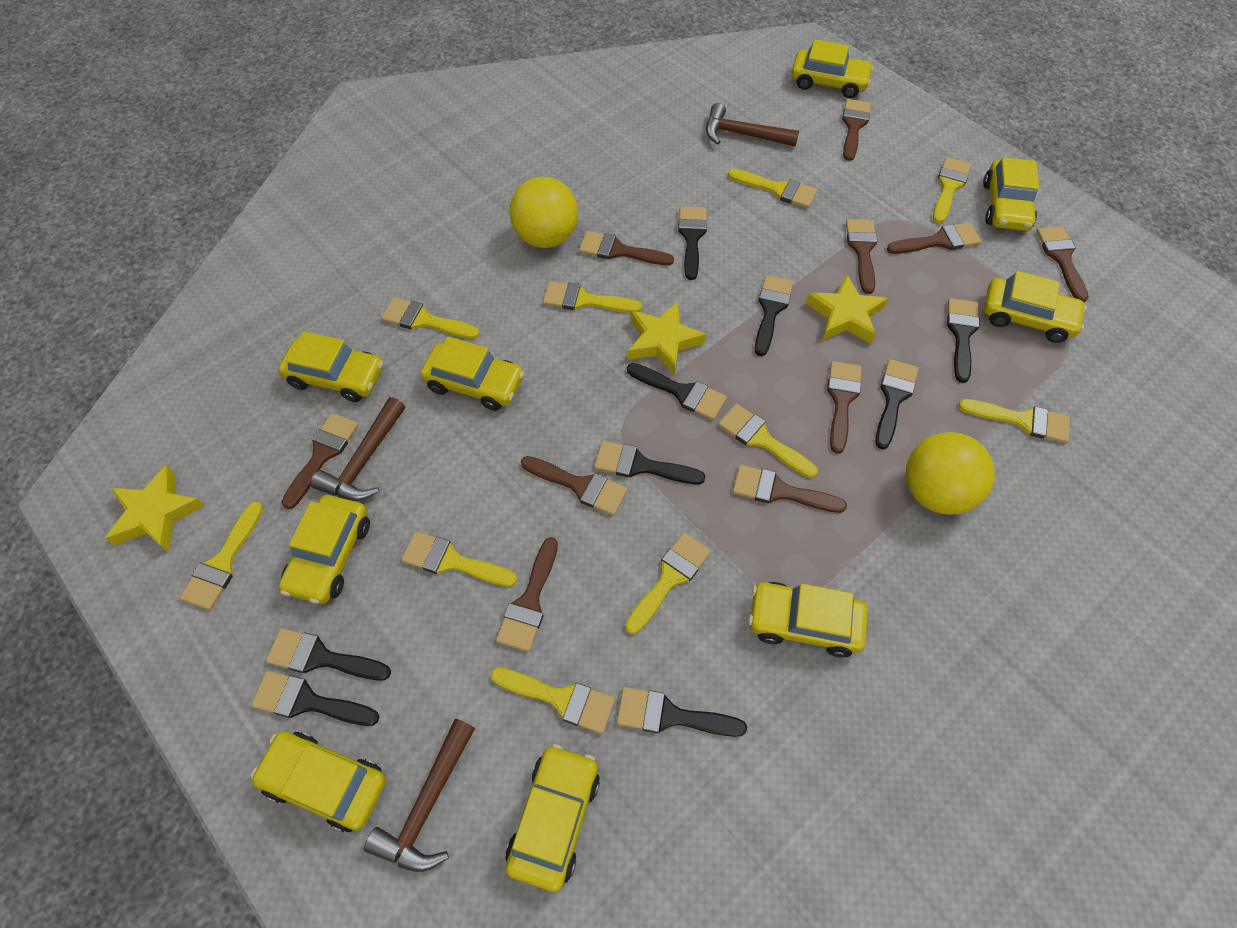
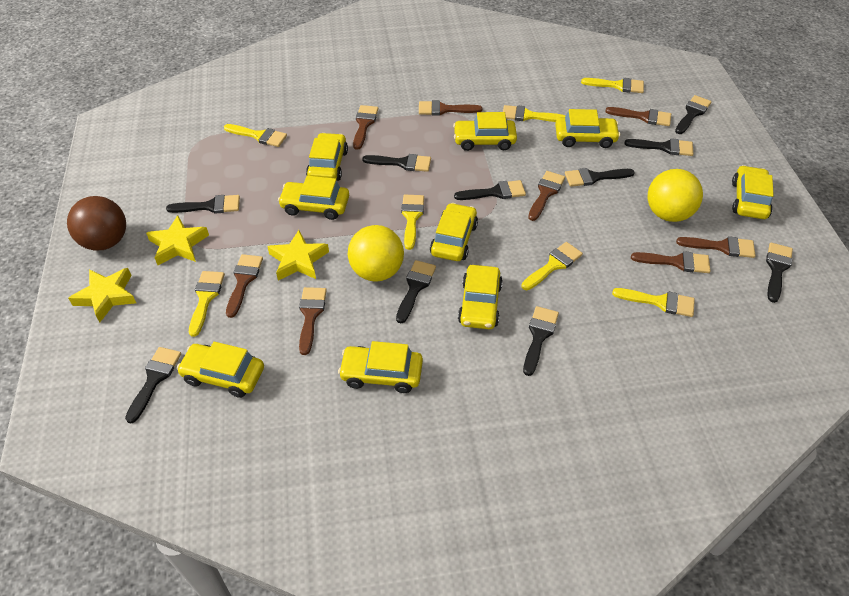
black brush: 9 -> 10
brown ball: 0 -> 1
brown brush: 10 -> 8
brown hammer: 3 -> 0
yellow brush: 10 -> 7

